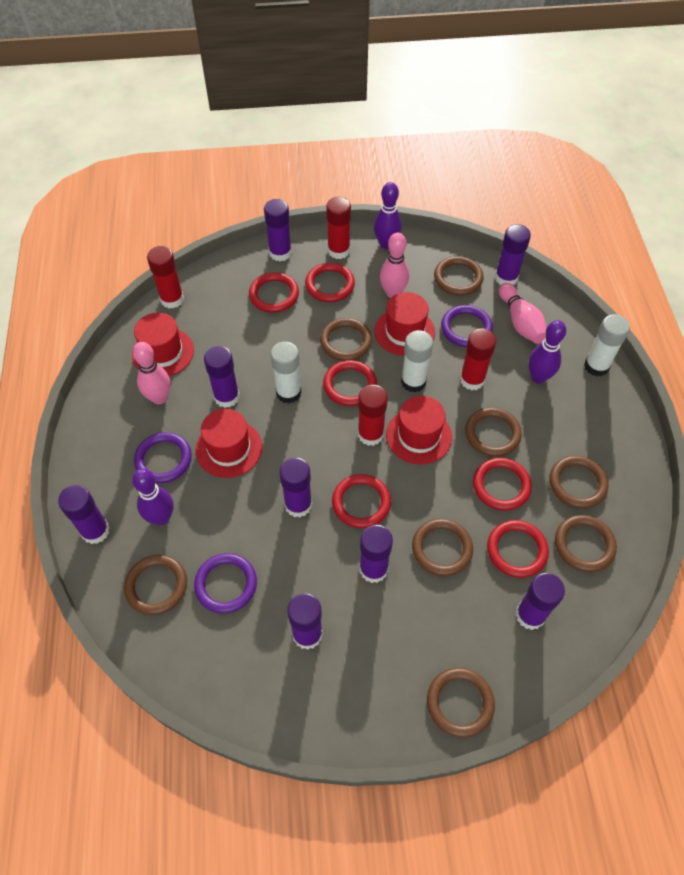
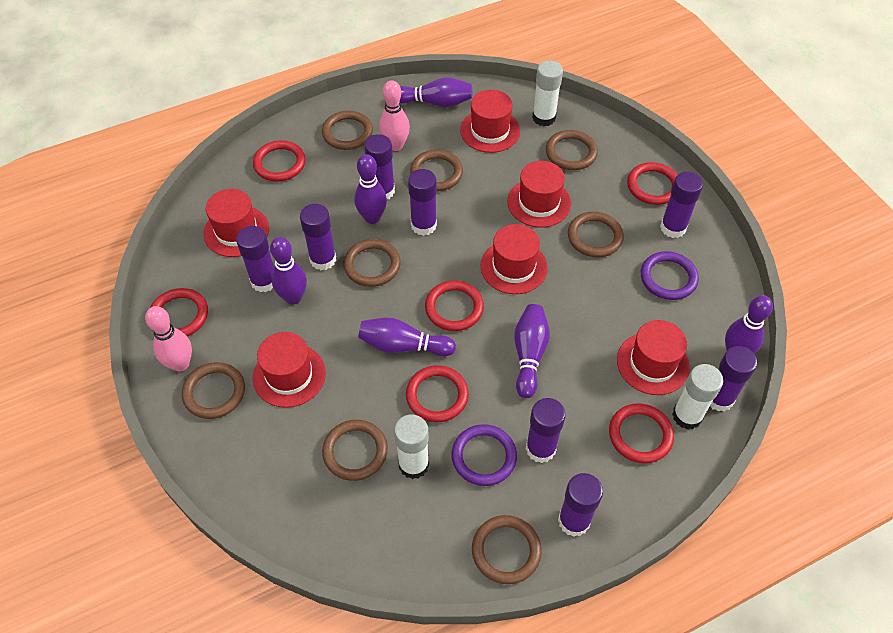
pink bowling pin: 3 -> 2
purple bowling pin: 3 -> 6
purple ring: 3 -> 2
red glue stick: 4 -> 0
red hat: 4 -> 6

